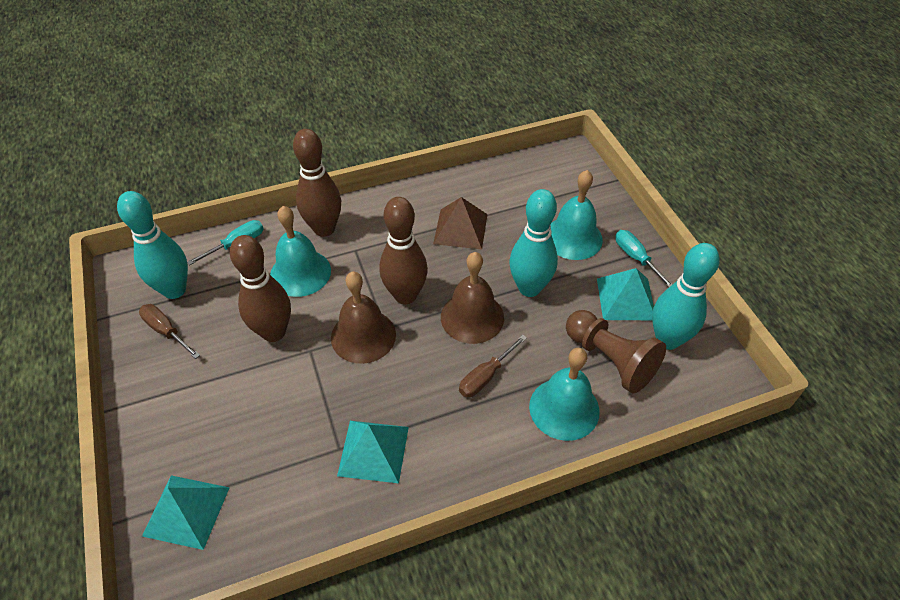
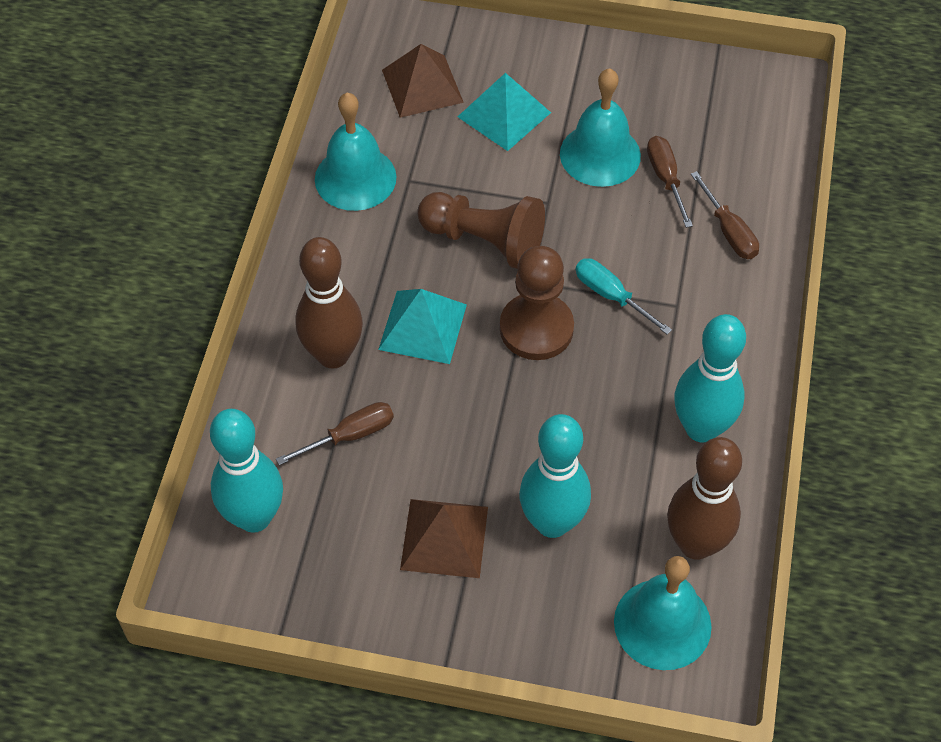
brown bell: 2 -> 0
brown bowling pin: 3 -> 2
brown pawn: 1 -> 2
brown pyramid: 1 -> 2
brown screwdriver: 2 -> 3
turquoise pyramid: 3 -> 2
turquoise screwdriver: 2 -> 1

